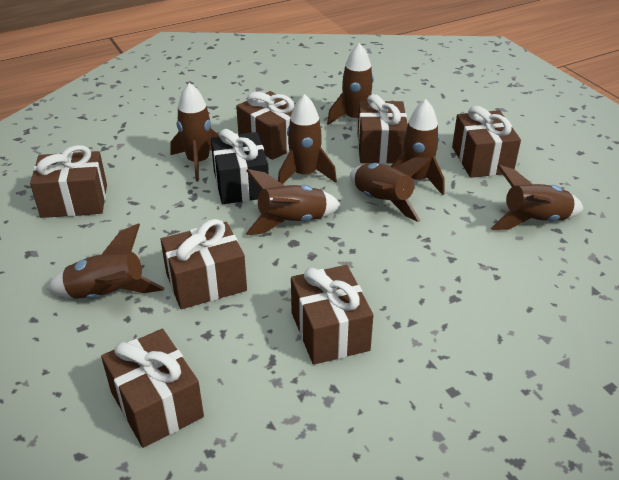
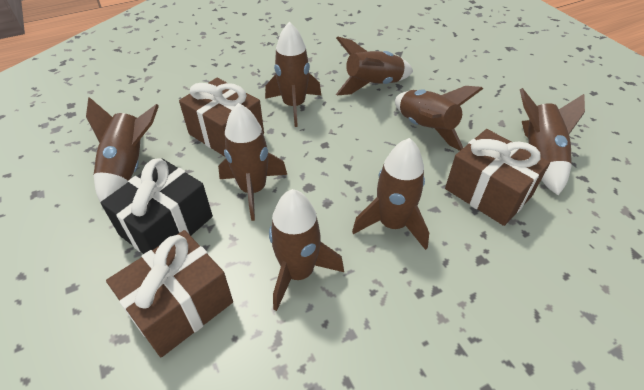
brown gift: 7 -> 3

